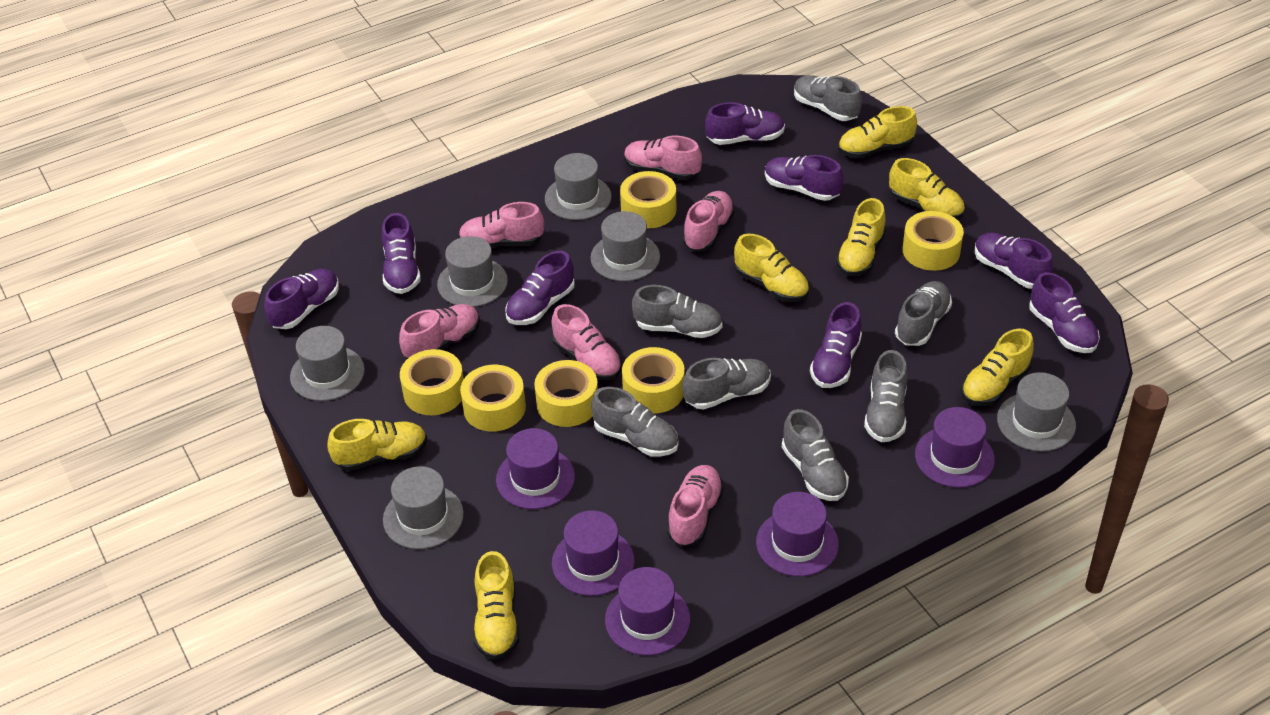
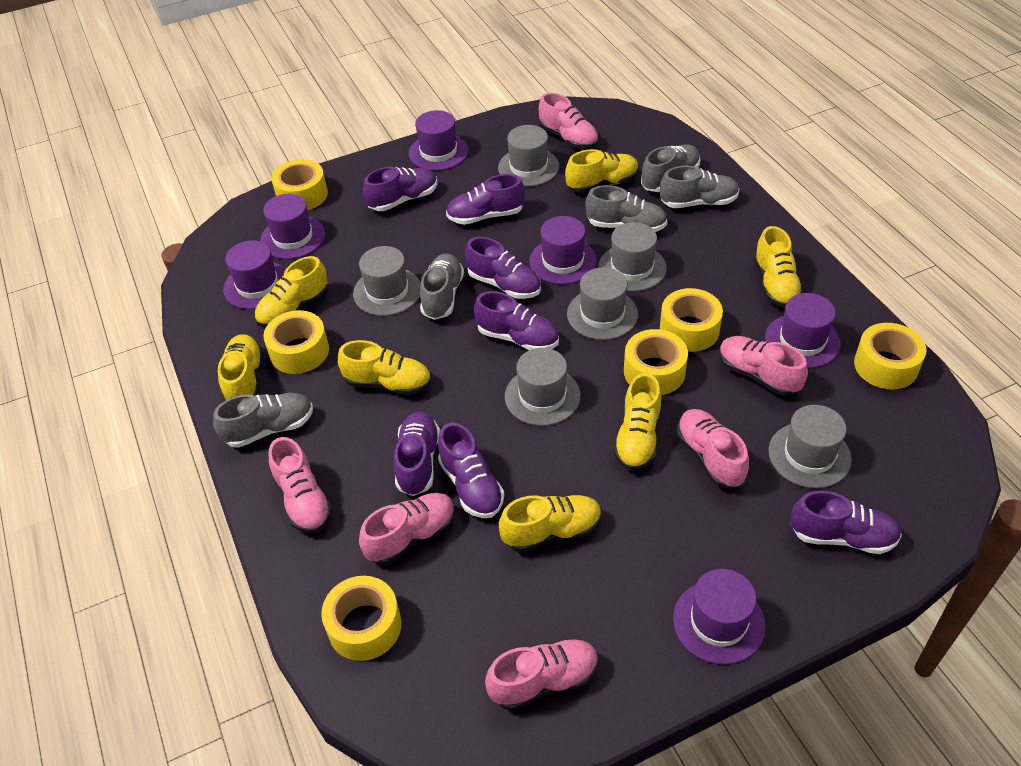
grey shoe: 7 -> 5
purple hat: 5 -> 6
purple shoe: 8 -> 7

